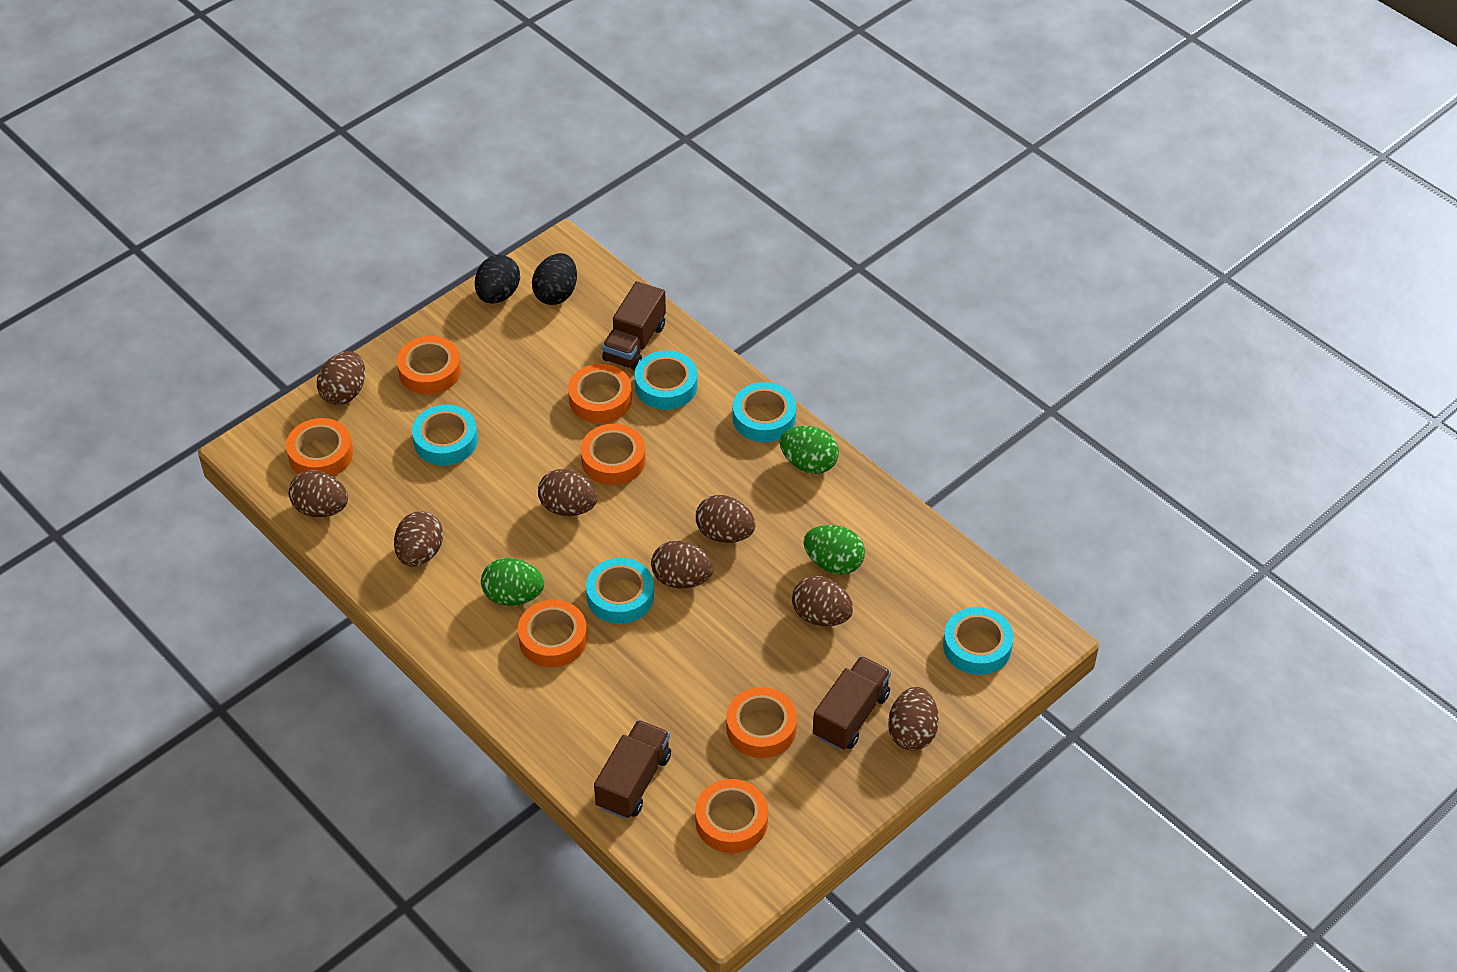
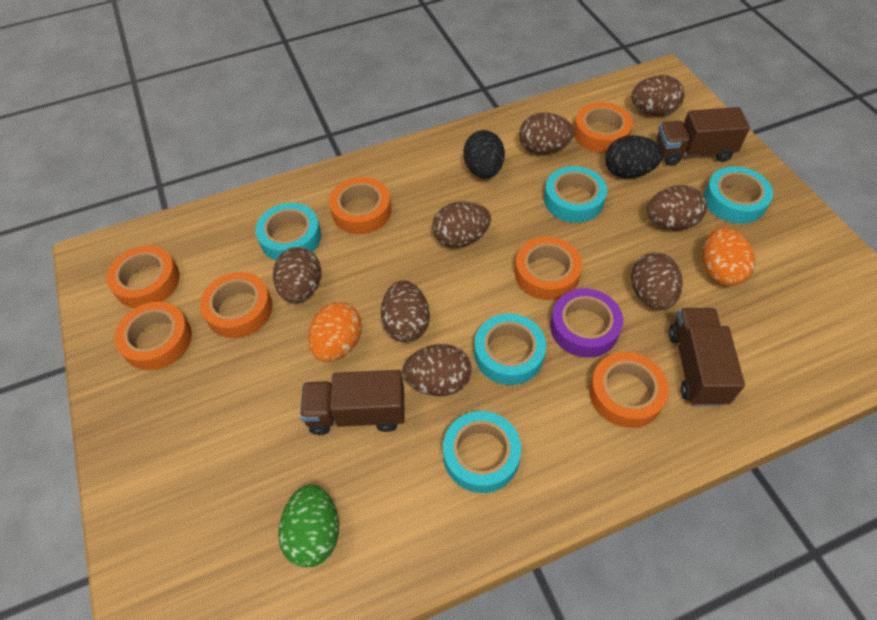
green egg: 3 -> 1
orange egg: 0 -> 2
purple tape: 0 -> 1

